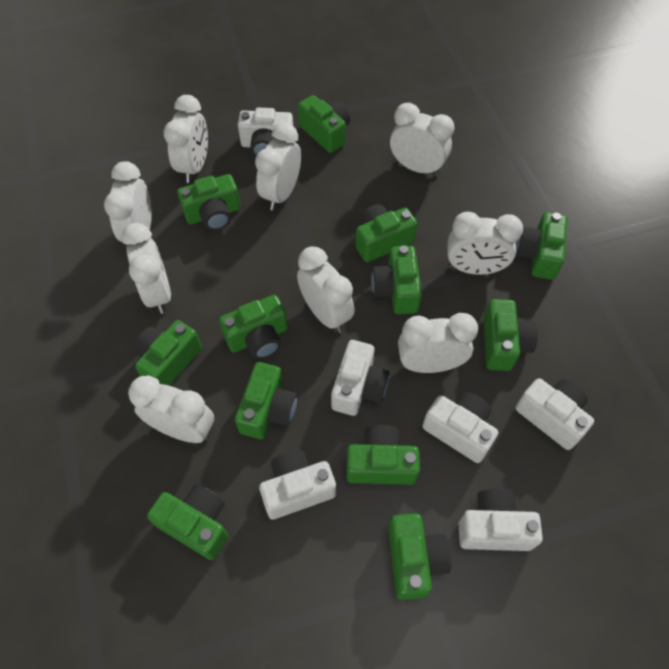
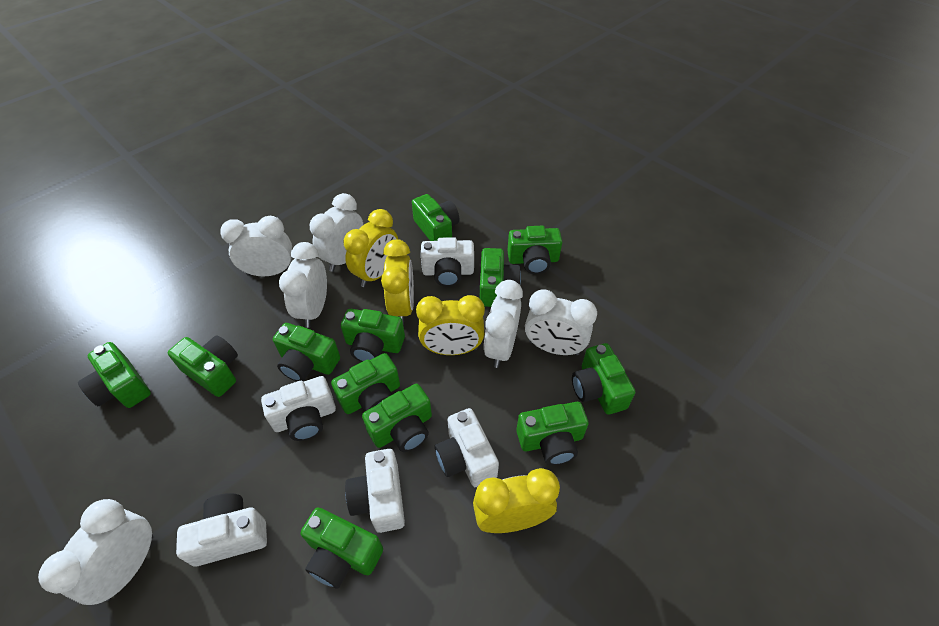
white camera: 6 -> 5
white clock: 9 -> 6
yellow clock: 0 -> 4

